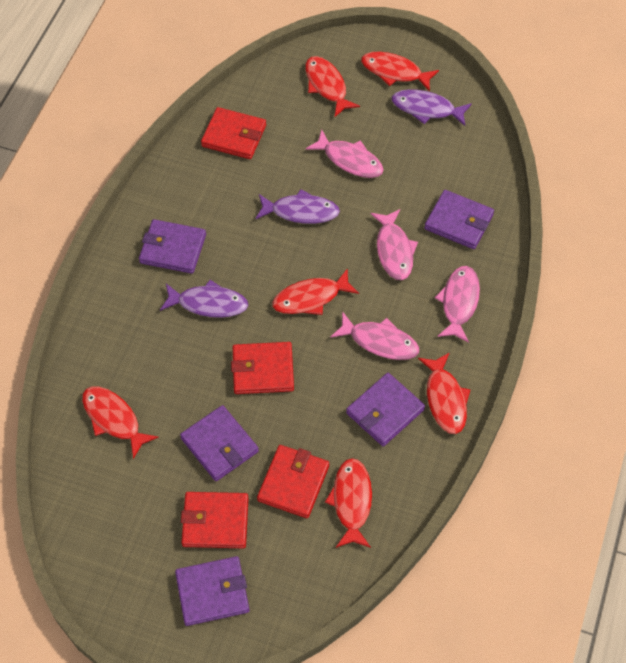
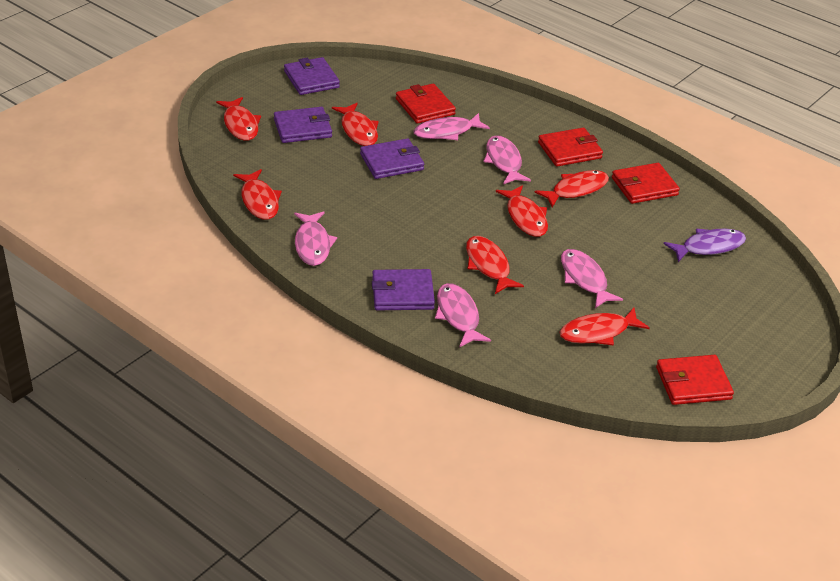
pink fish: 4 -> 5
purple fish: 3 -> 1
purple wallet: 5 -> 4
red fish: 6 -> 7

